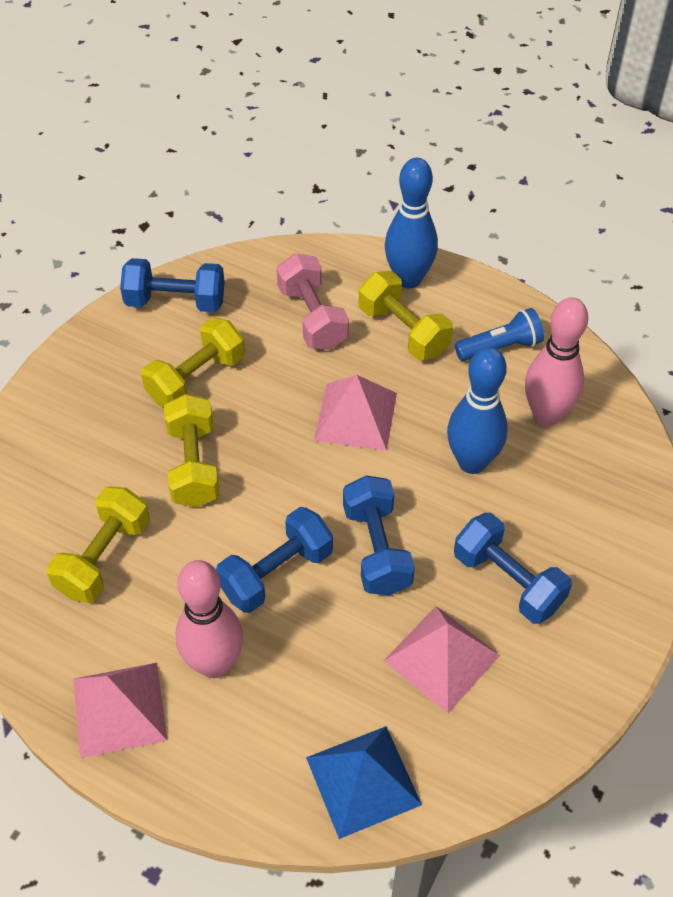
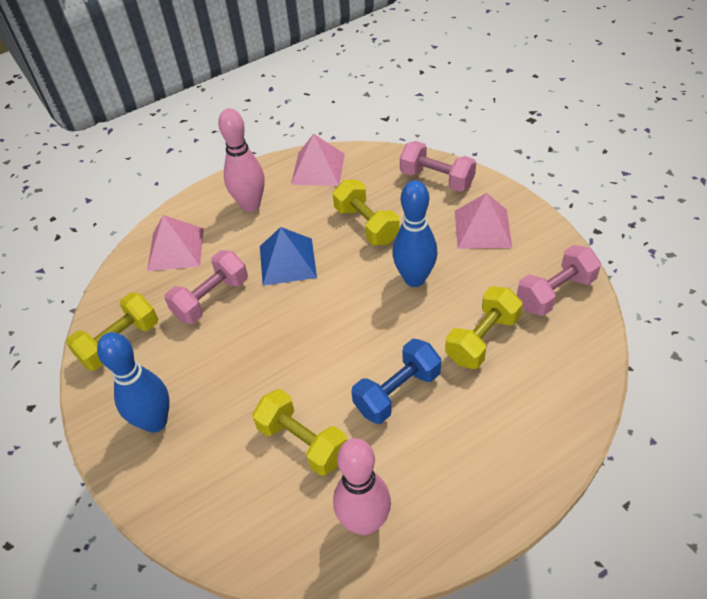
blue dumbbell: 4 -> 1
blue flashlight: 1 -> 0
pink dumbbell: 1 -> 3

